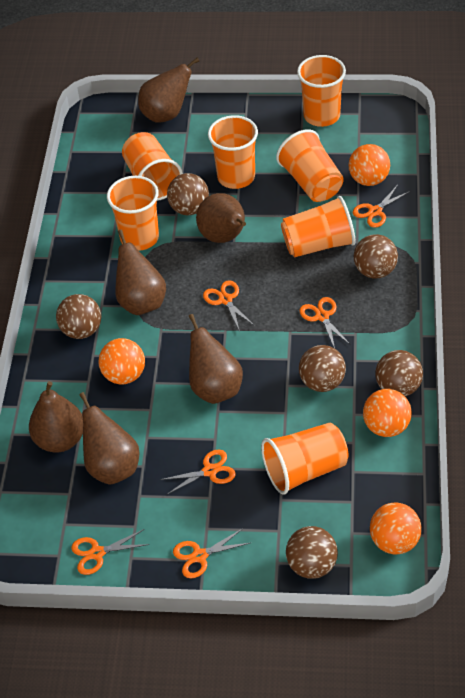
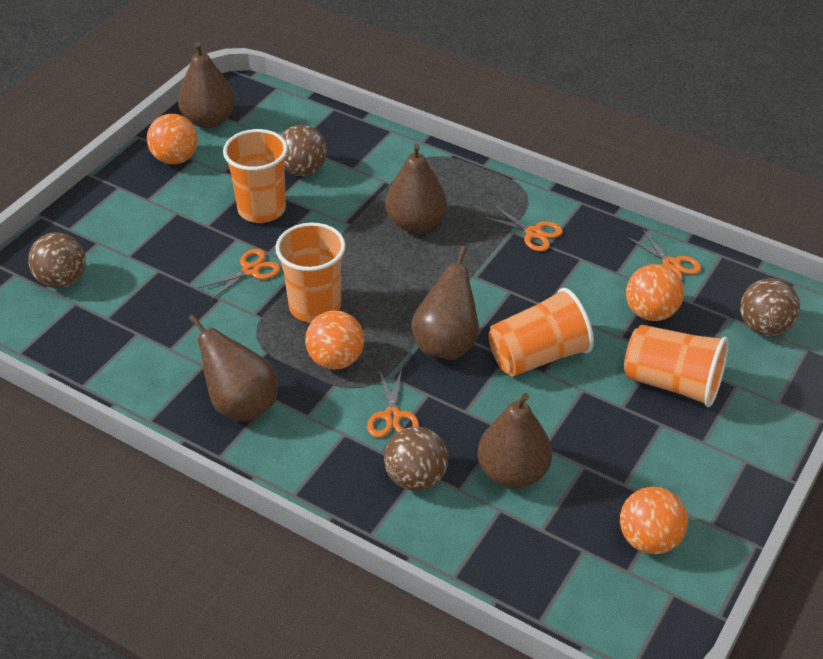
brown ball: 6 -> 4
brown pear: 6 -> 5
orange cup: 7 -> 4
orange scissors: 6 -> 4

